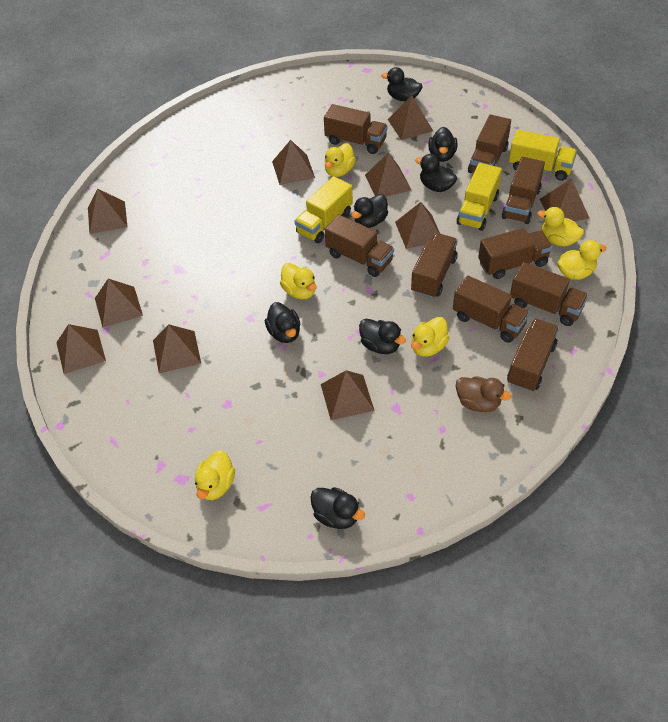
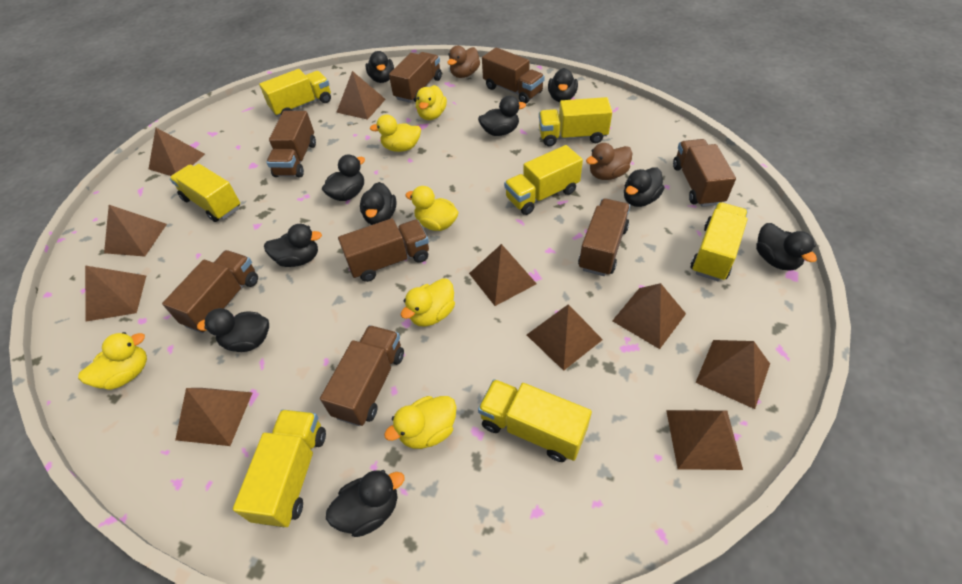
black duck: 7 -> 10
brown duck: 1 -> 2
brown truck: 9 -> 8
yellow truck: 3 -> 7

